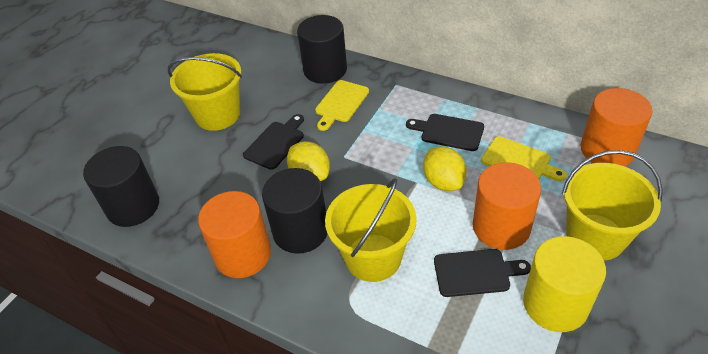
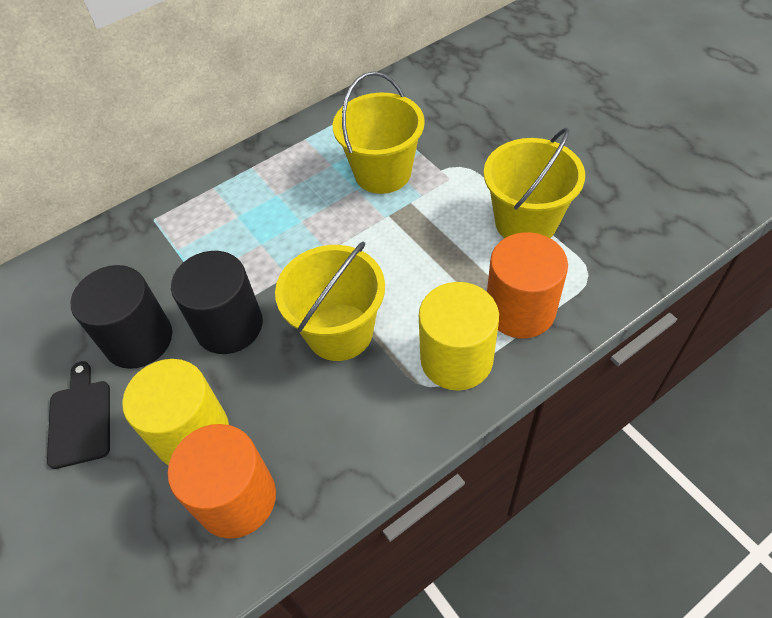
black cutting board: 3 -> 1
black cylinder: 3 -> 2
orange cylinder: 3 -> 2
yellow cutting board: 2 -> 0
yellow cylinder: 1 -> 2
yellow lemon: 2 -> 0

